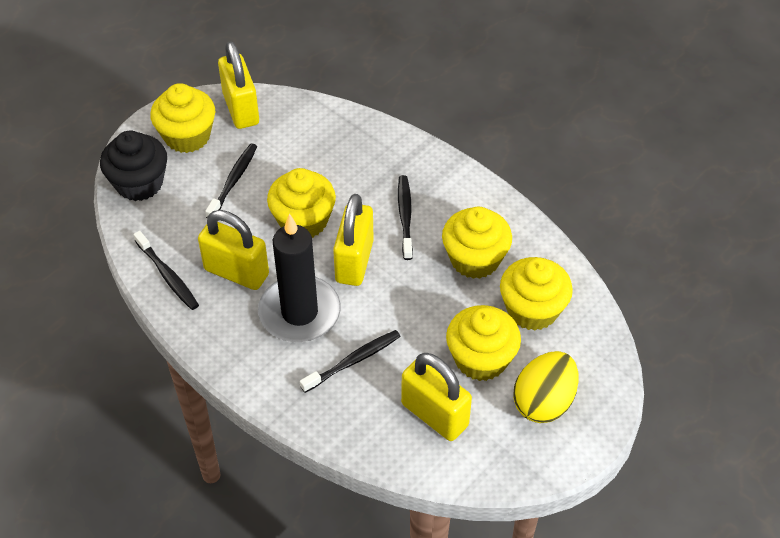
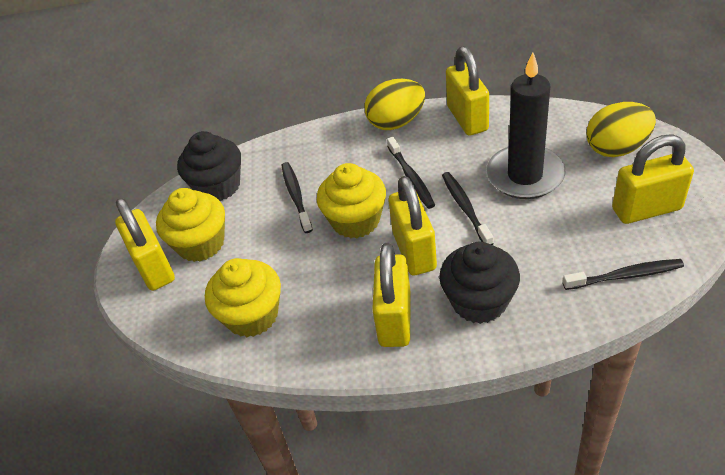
black cupcake: 1 -> 2
yellow cupcake: 5 -> 3
yellow egg: 1 -> 2
yellow padlock: 4 -> 5

